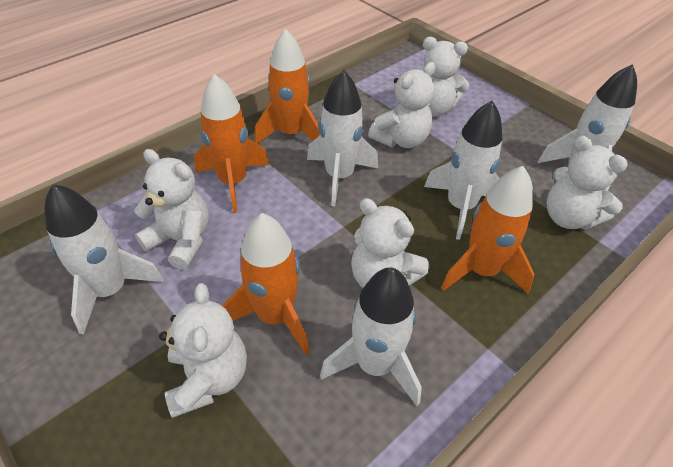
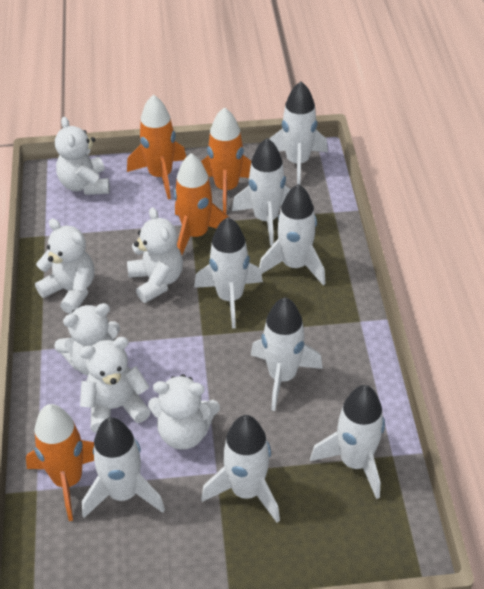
white rocket: 5 -> 8

